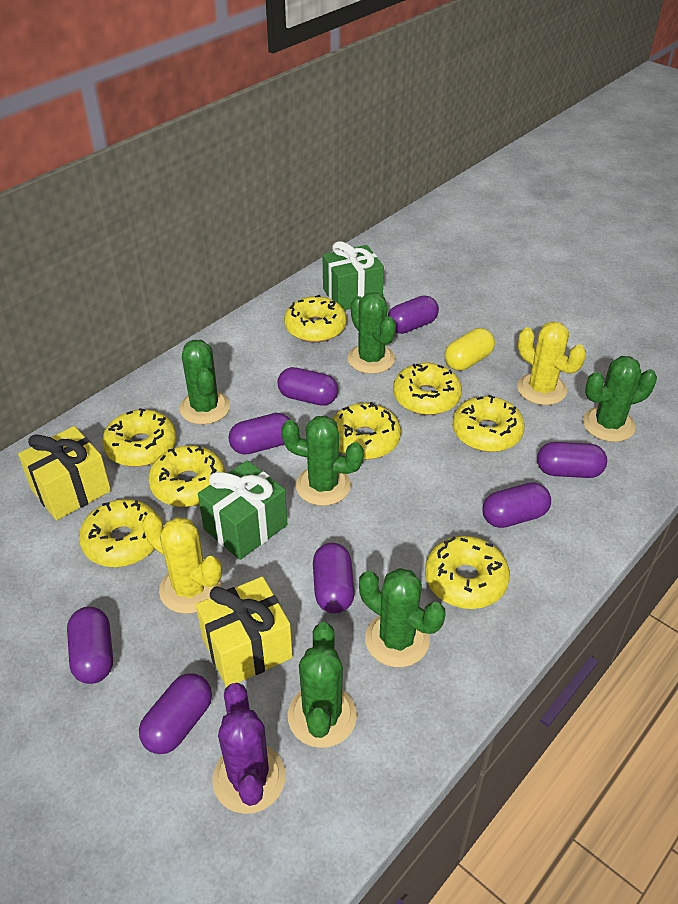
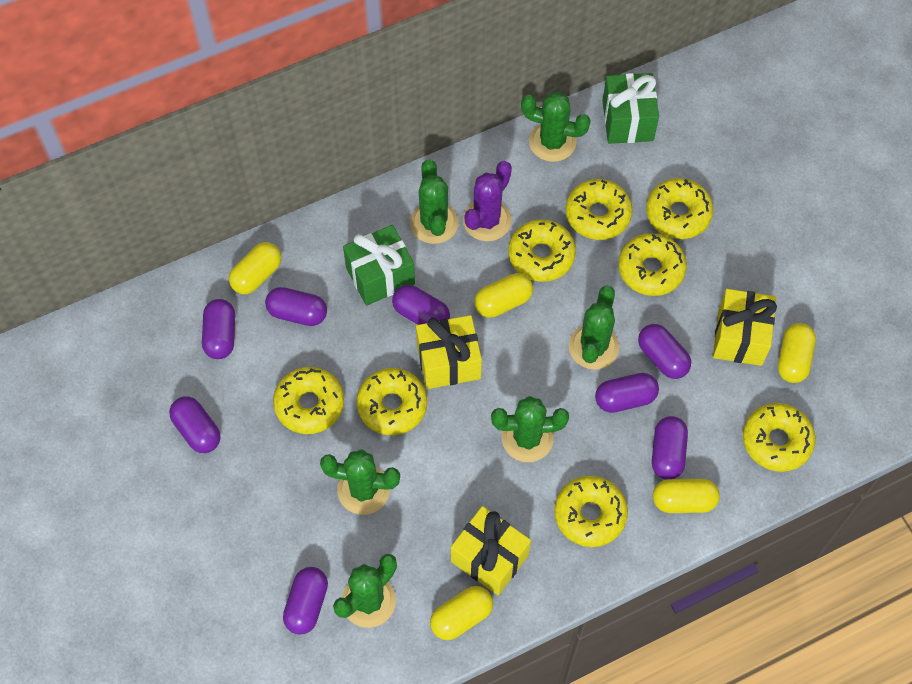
yellow cactus: 2 -> 0
yellow capsule: 1 -> 5
yellow gift: 2 -> 3

